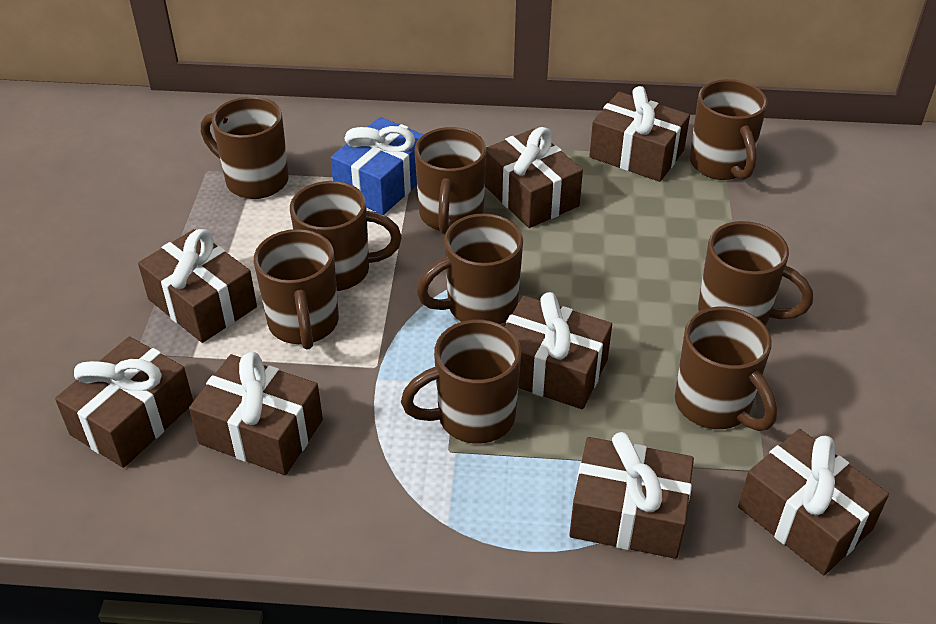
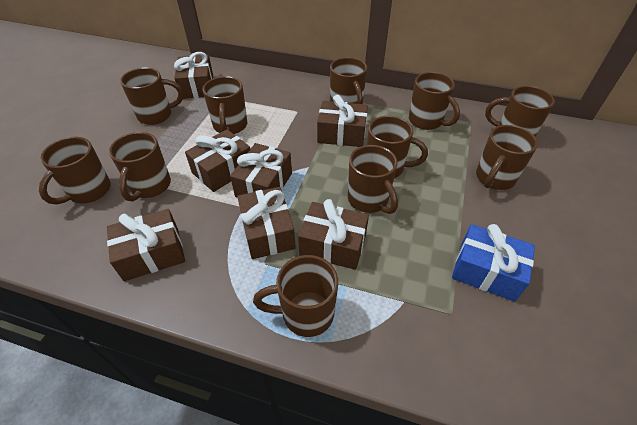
brown gift: 8 -> 7
brown mug: 9 -> 11

